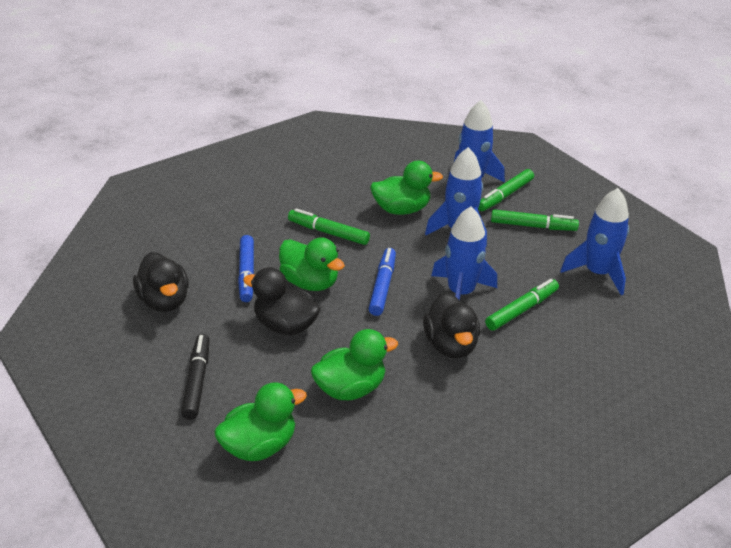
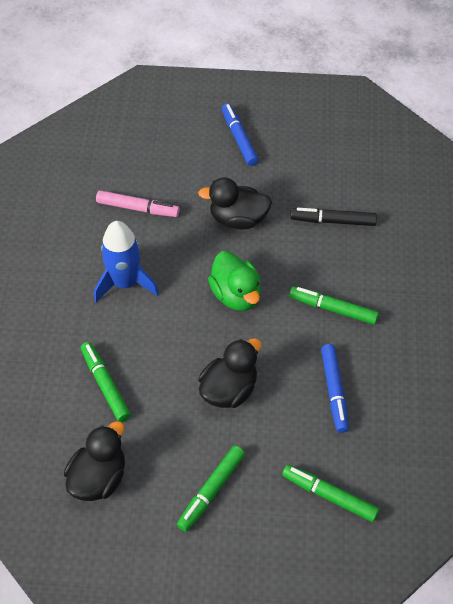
blue rocket: 4 -> 1
green duck: 4 -> 1
pink marker: 0 -> 1

